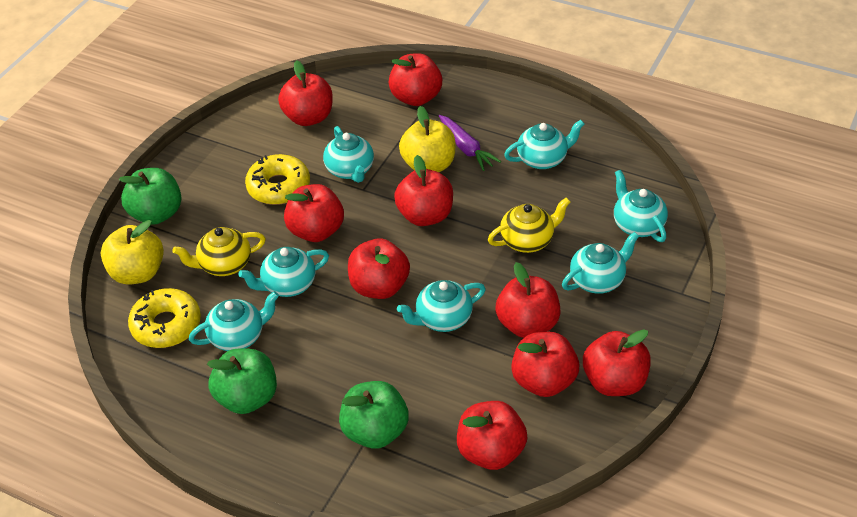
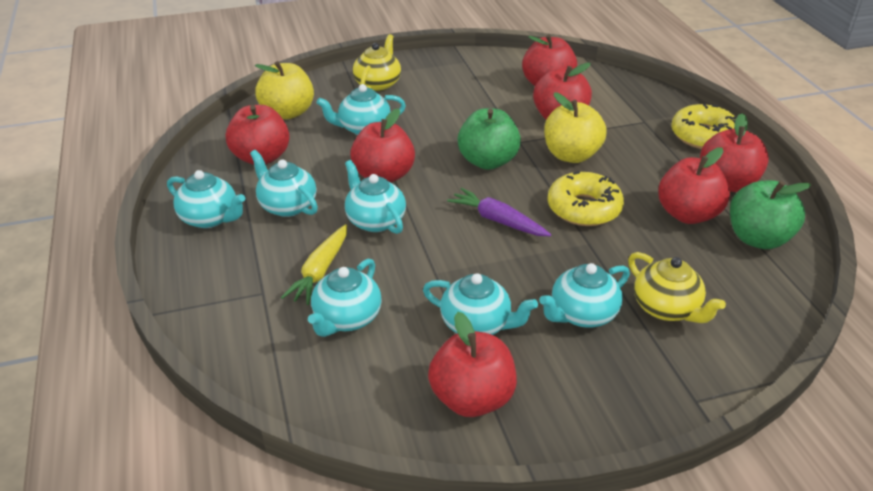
green apple: 3 -> 2
red apple: 9 -> 7
yellow carrot: 0 -> 1

